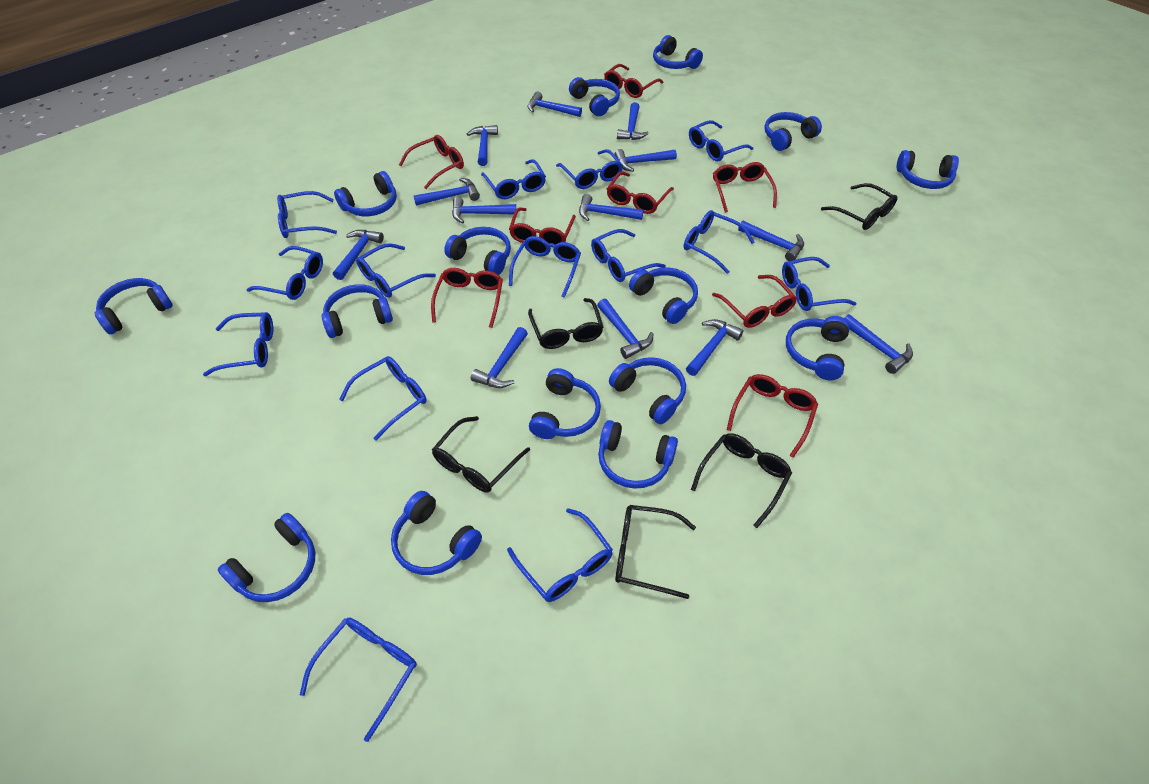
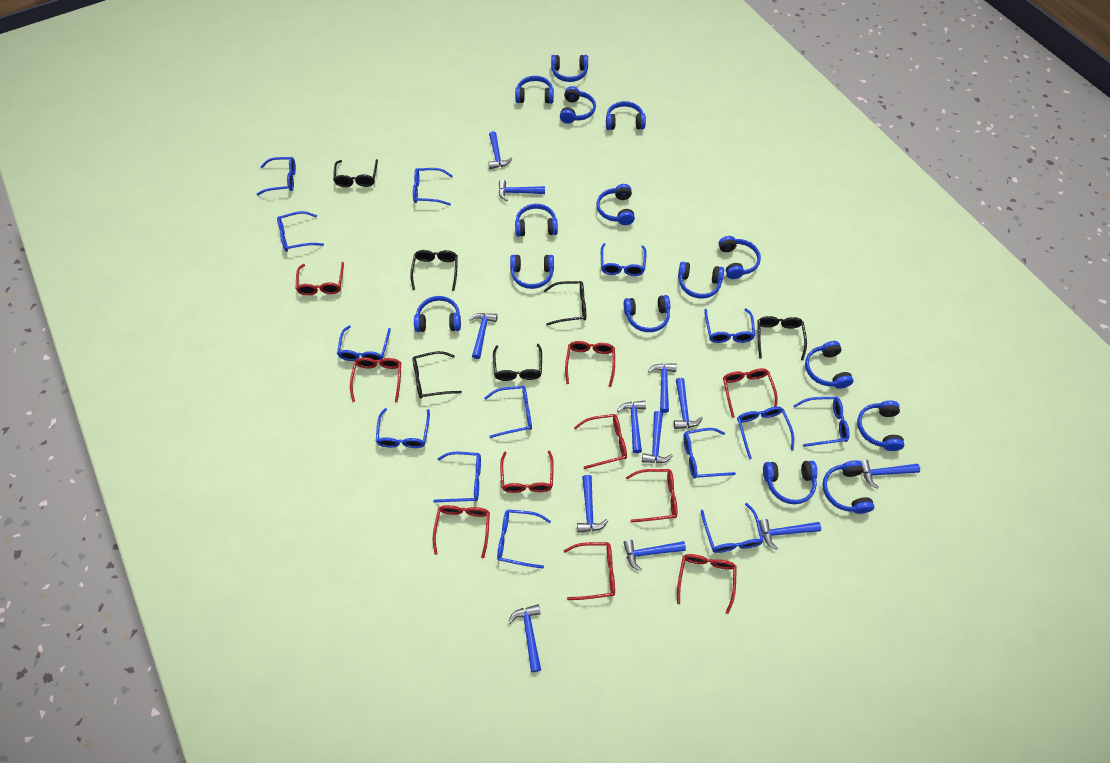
black glasses: 5 -> 6
blue hammer: 13 -> 12
red glasses: 8 -> 10

